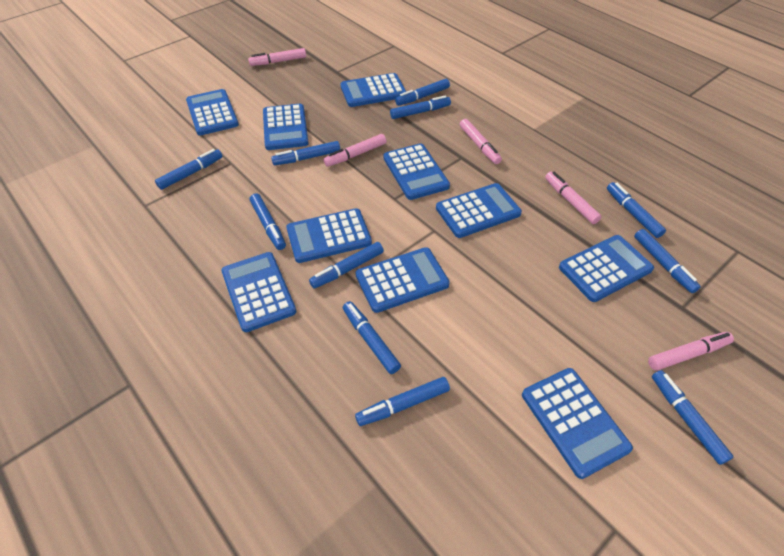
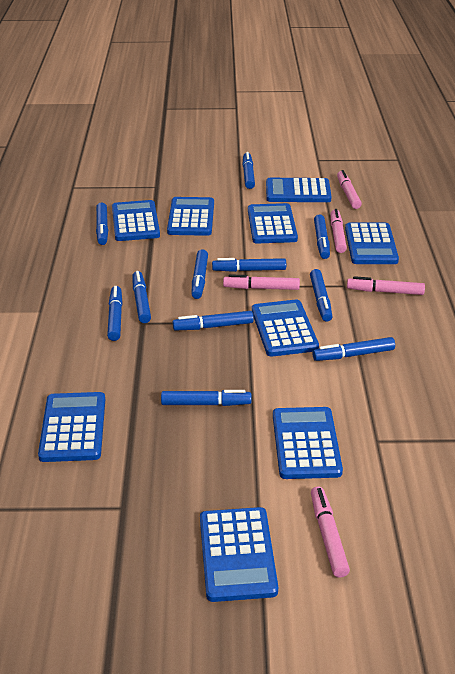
blue calculator: 10 -> 9

